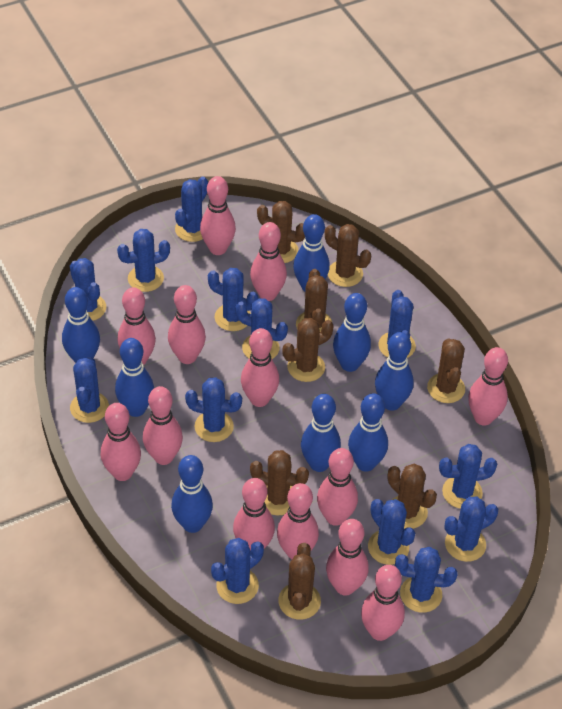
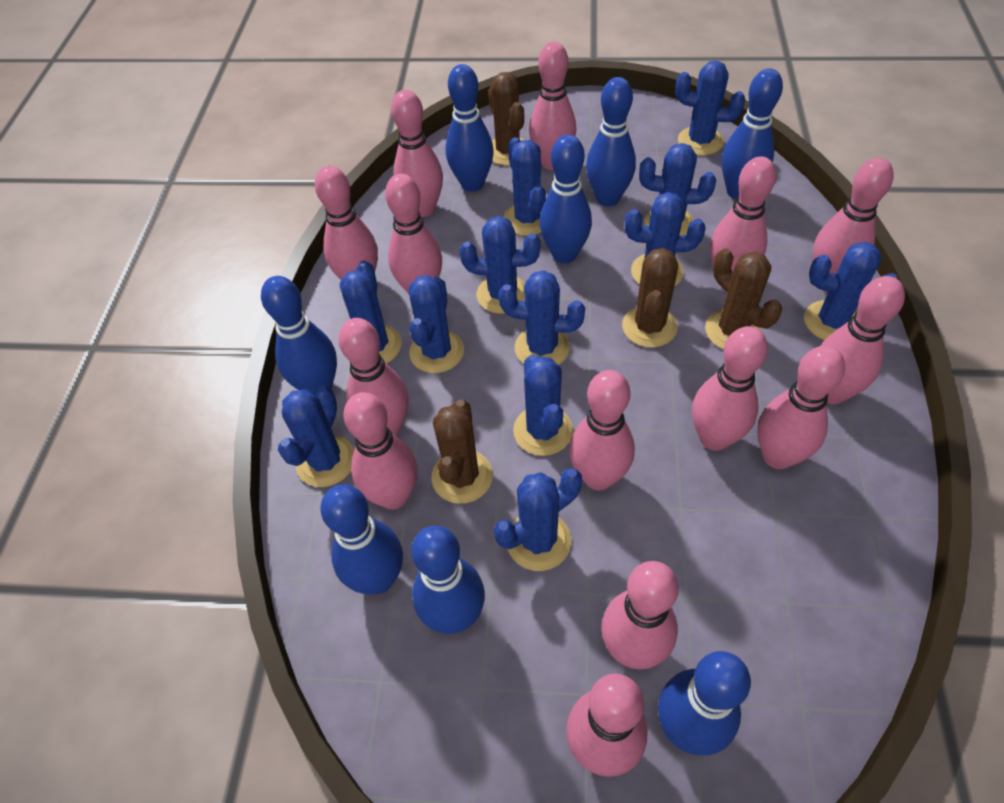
blue cactus: 13 -> 12
brown cactus: 8 -> 4
pink bowling pin: 13 -> 14

